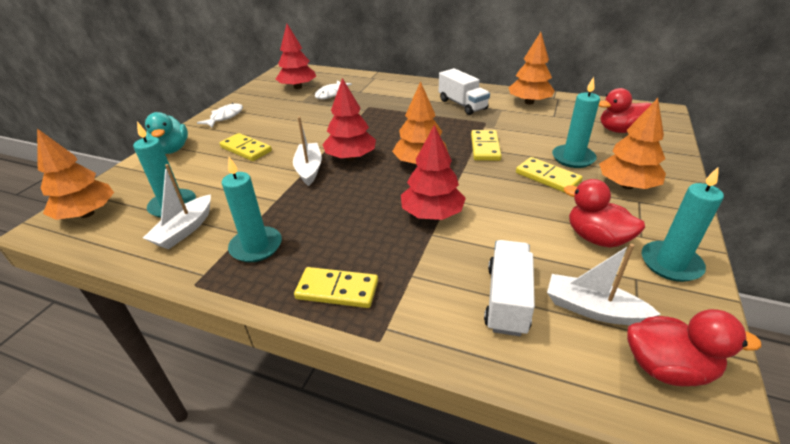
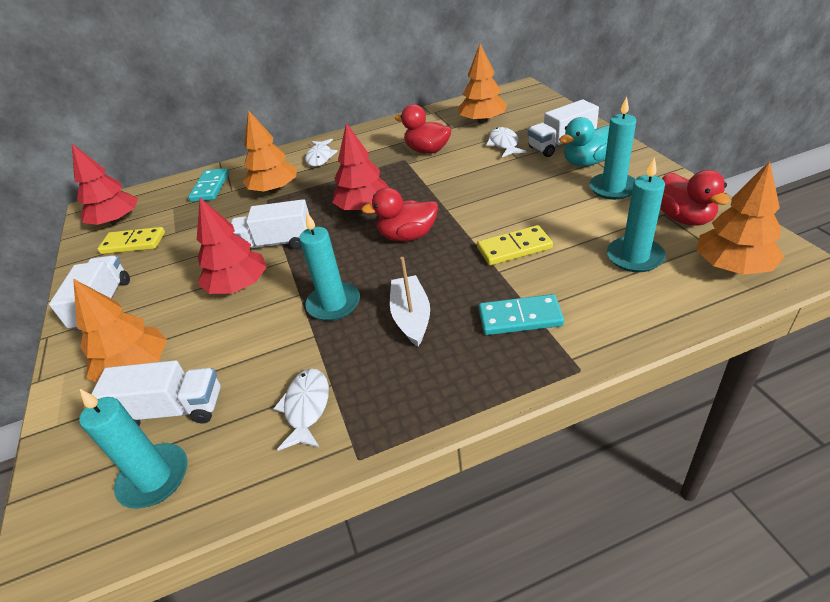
turquoise domino: 0 -> 2
white boat: 3 -> 1
white fish: 2 -> 3
white truck: 2 -> 4
yellow domino: 4 -> 2

